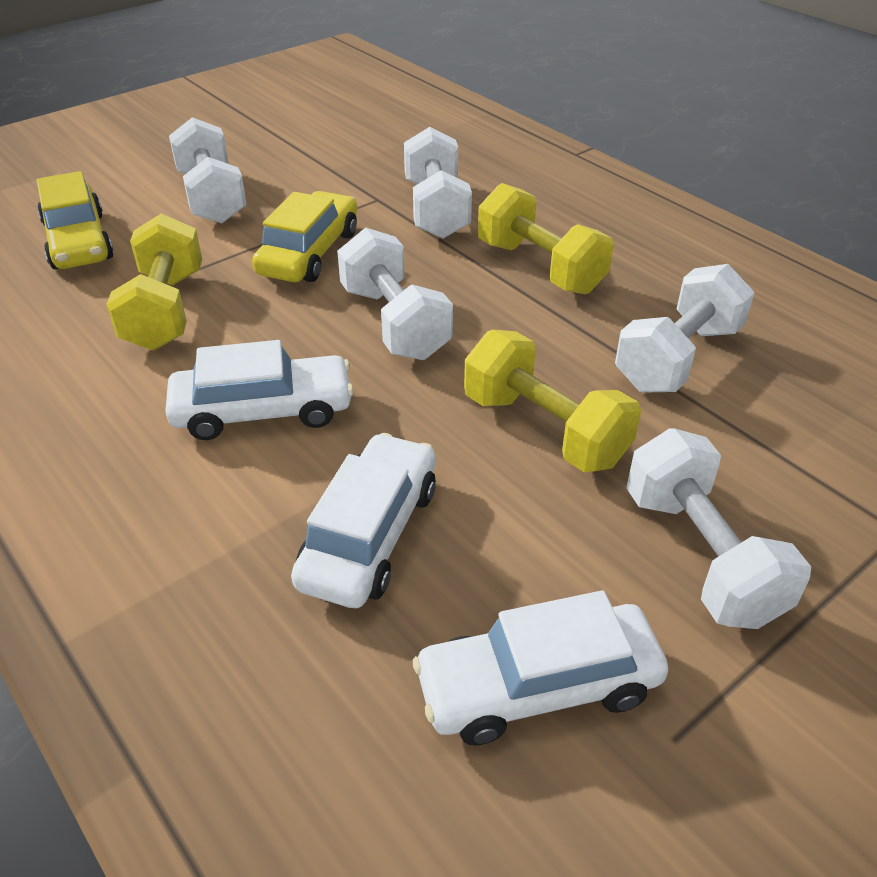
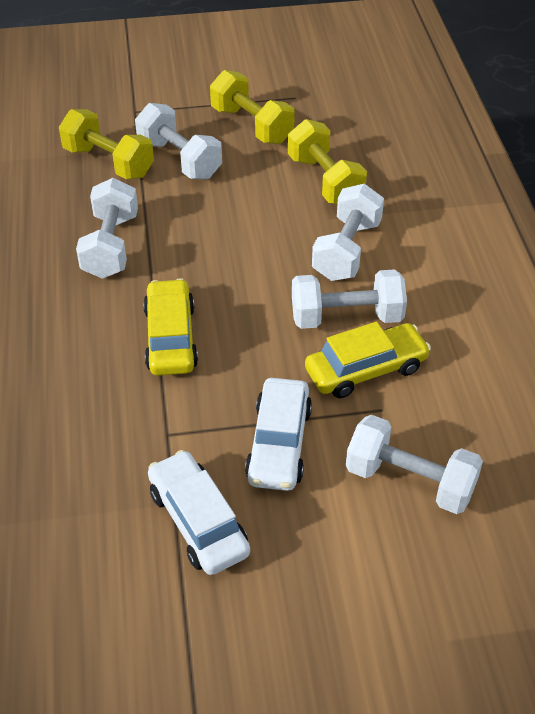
white car: 3 -> 2

